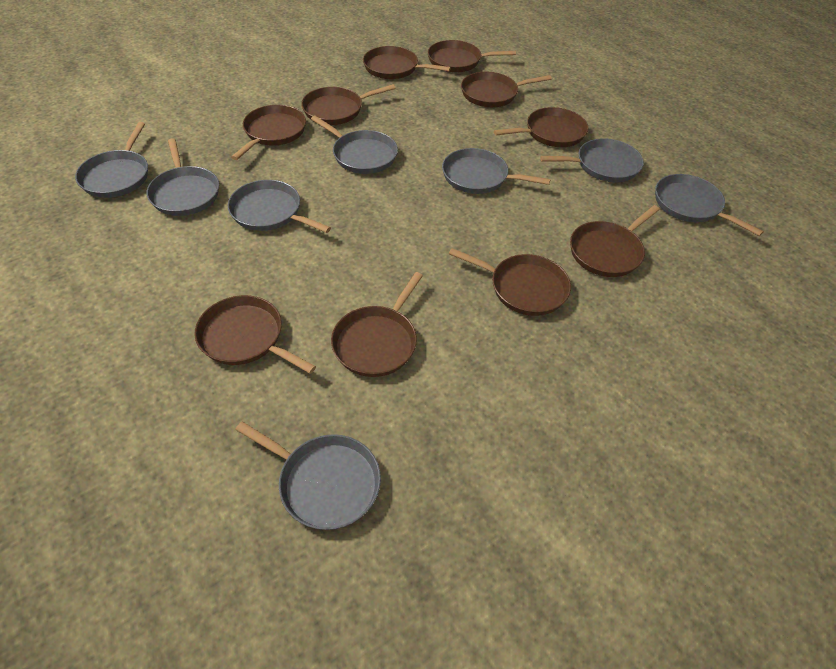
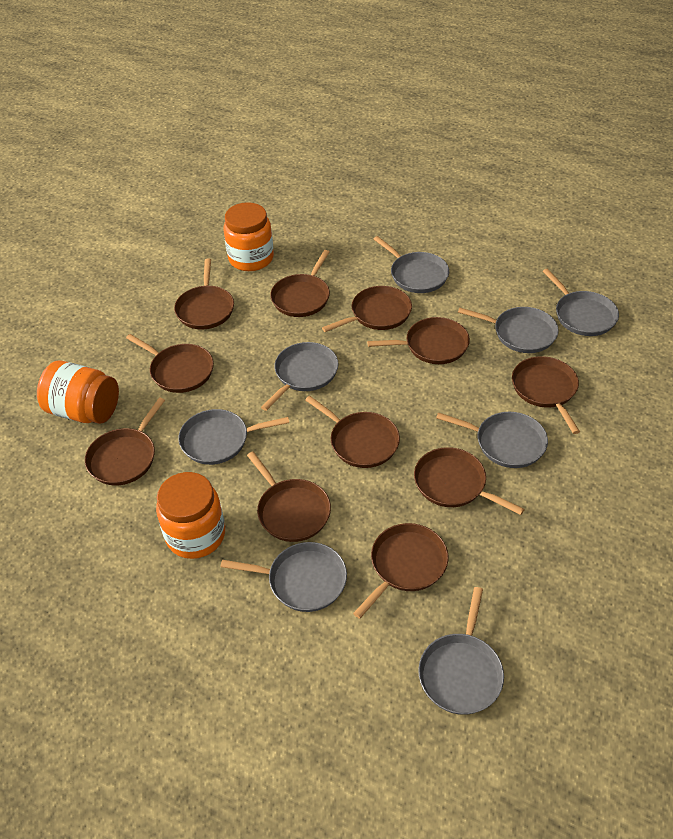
brown pan: 10 -> 11
orange jar: 0 -> 3

